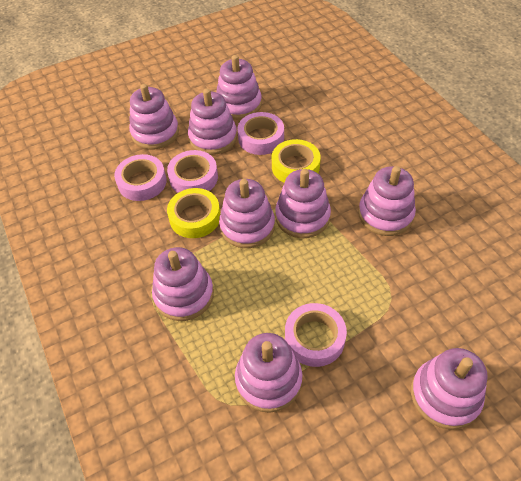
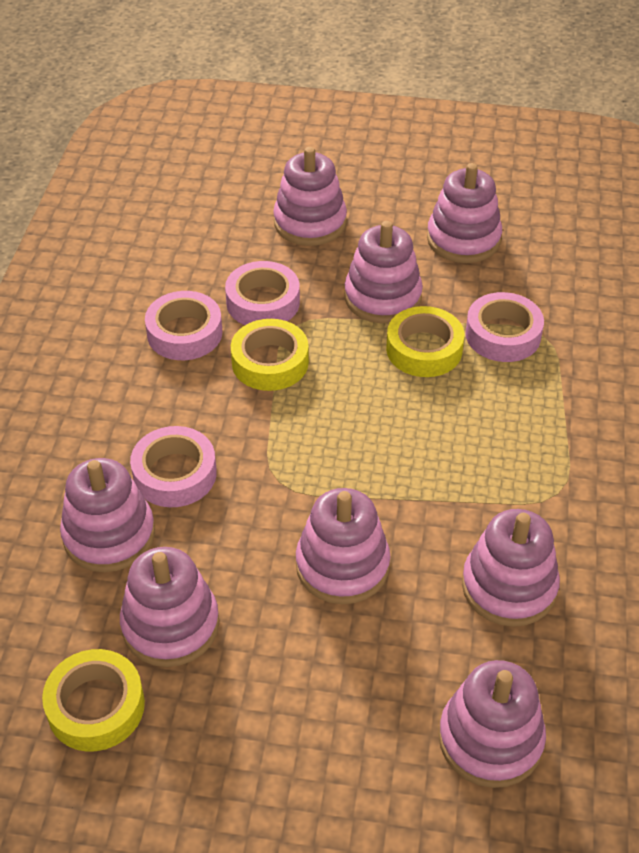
pink stacking toy: 9 -> 8
yellow tape: 2 -> 3

